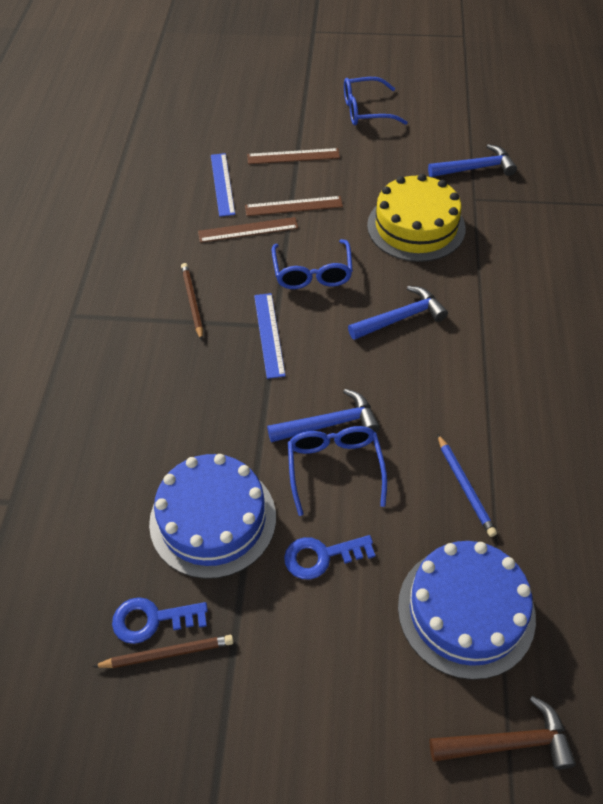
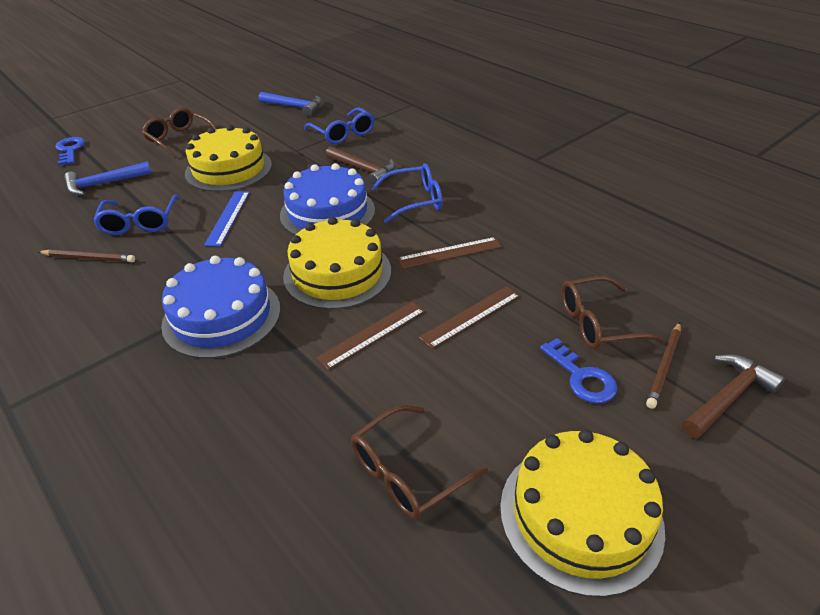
blue hammer: 3 -> 2
blue pencil: 1 -> 0
blue ruler: 2 -> 1
brown glasses: 0 -> 3
brown hammer: 1 -> 2
yellow cake: 1 -> 3

